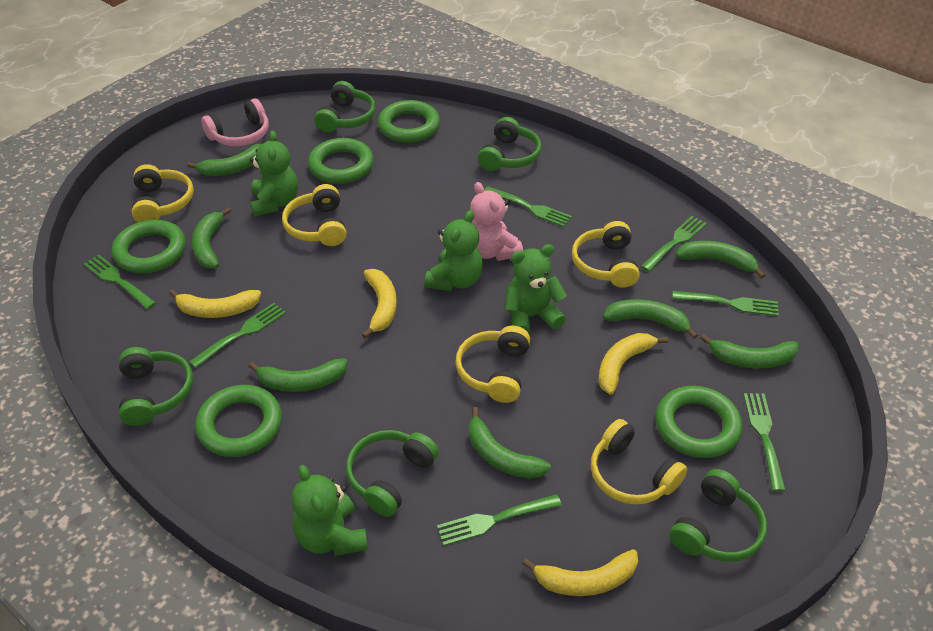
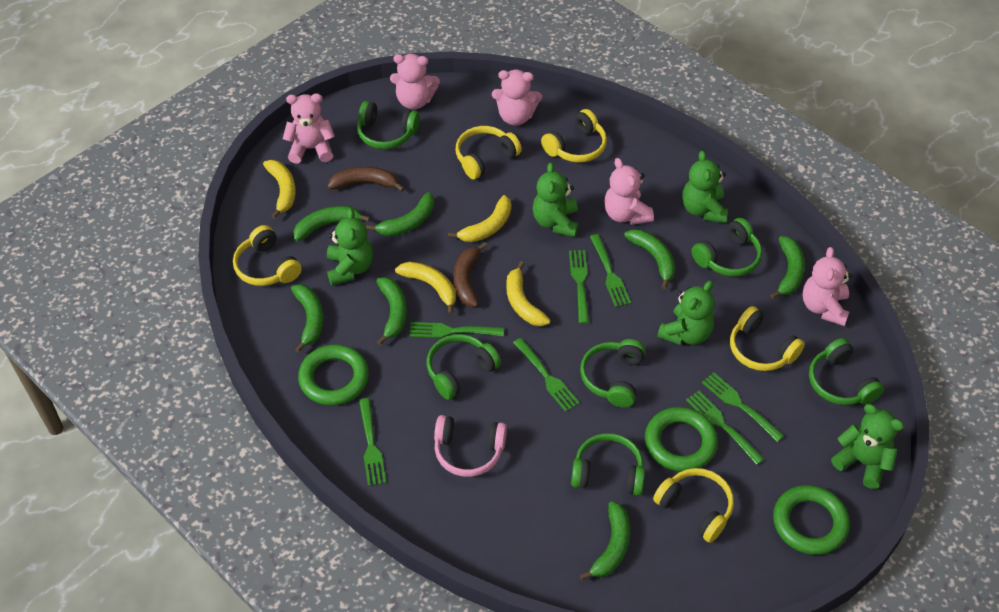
brown banana: 0 -> 2
green headphones: 5 -> 6
green ring: 5 -> 3
green teddy bear: 4 -> 5
pink teddy bear: 1 -> 5

